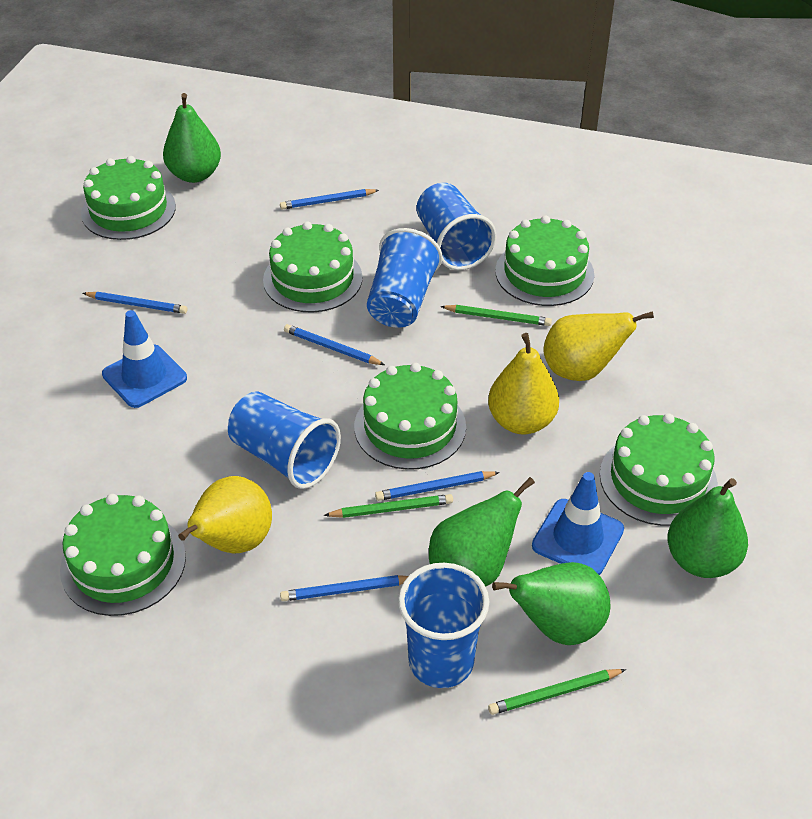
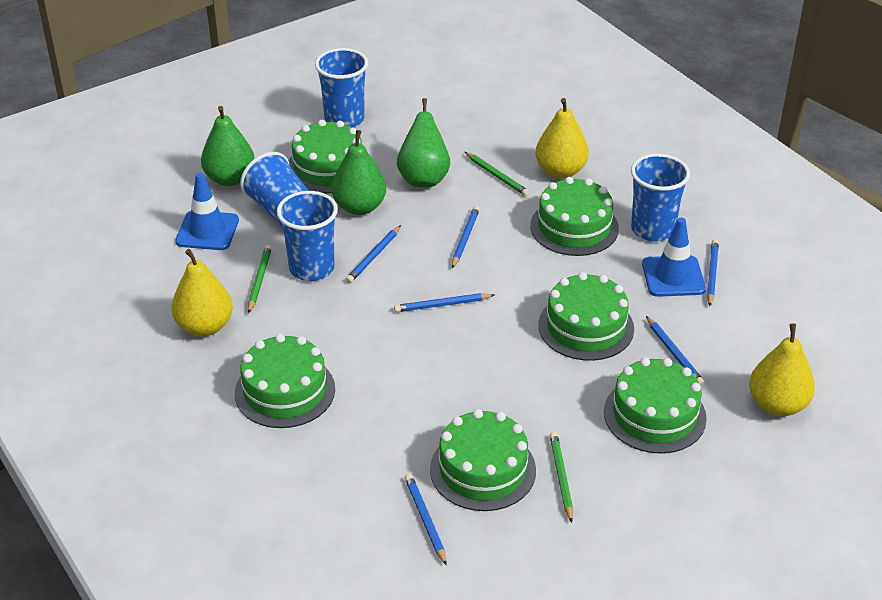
blue pencil: 5 -> 6
green pear: 4 -> 3

